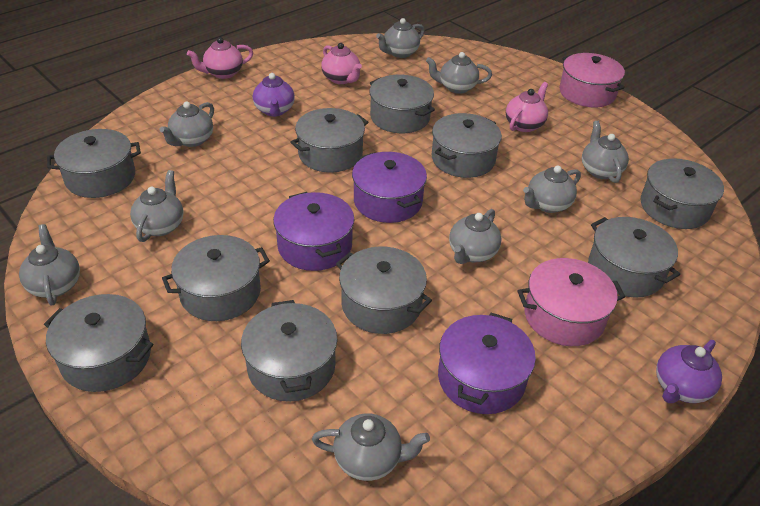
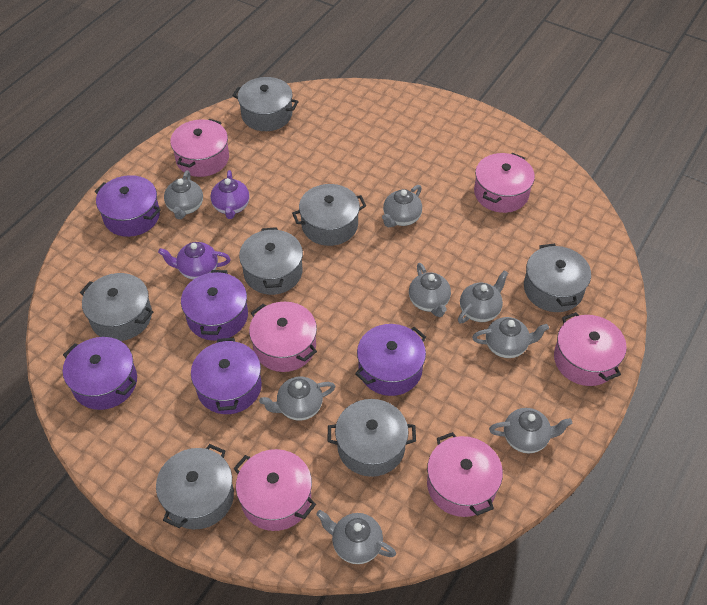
grey pot: 10 -> 7
grey teapot: 9 -> 8
pink pot: 2 -> 6
pink teapot: 3 -> 0
purple pot: 3 -> 5

